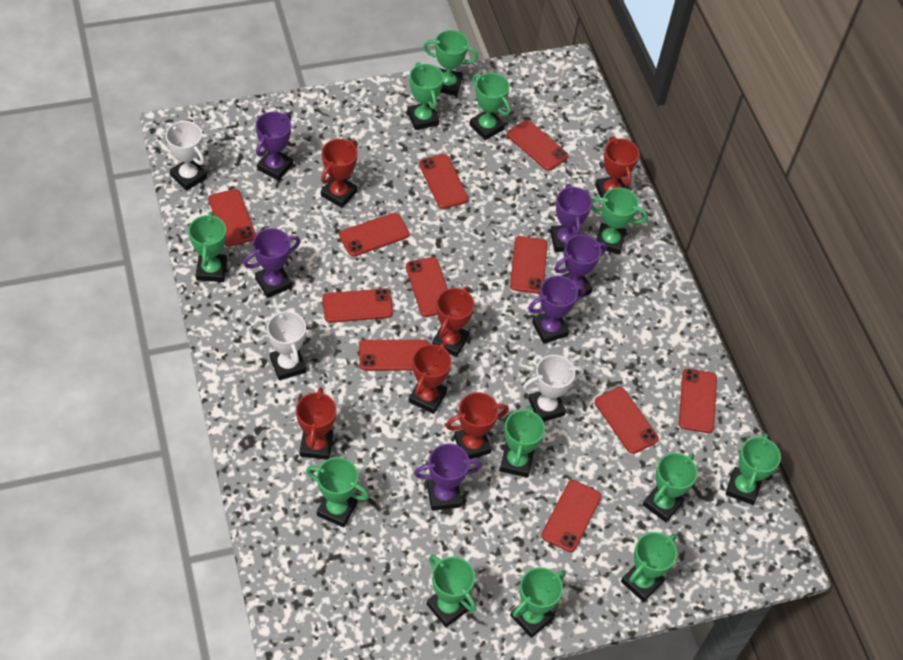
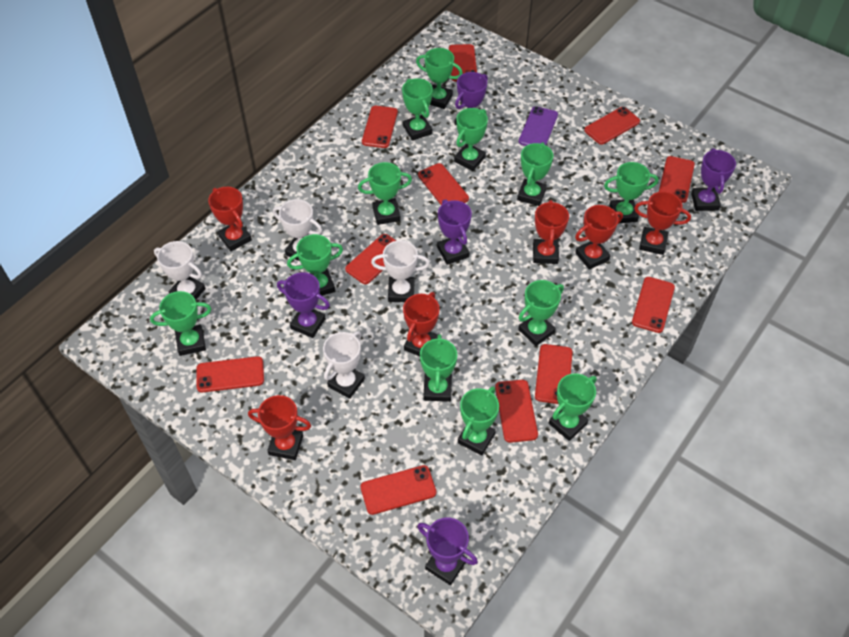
purple phone: 0 -> 1
purple trophy: 6 -> 5
white trophy: 3 -> 4

